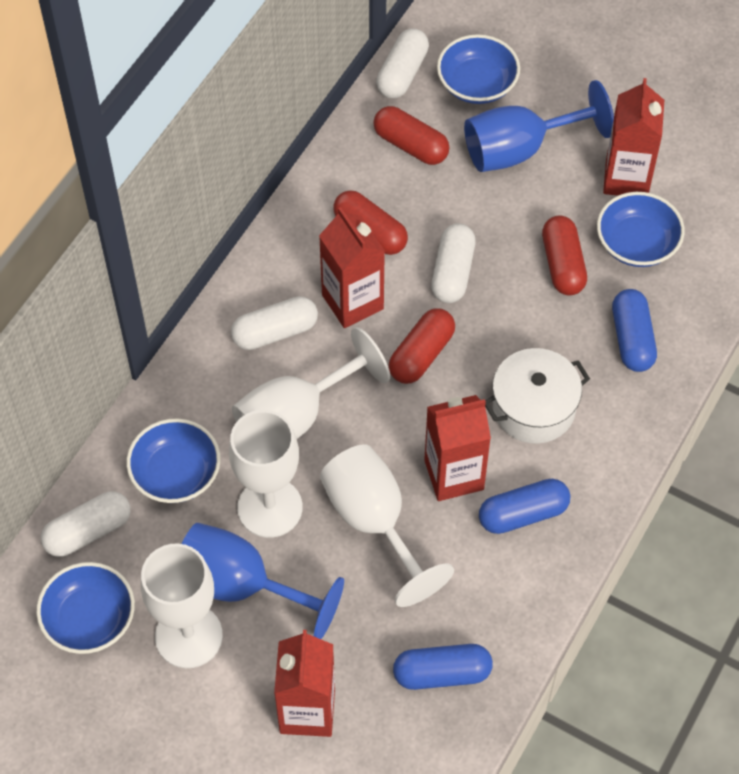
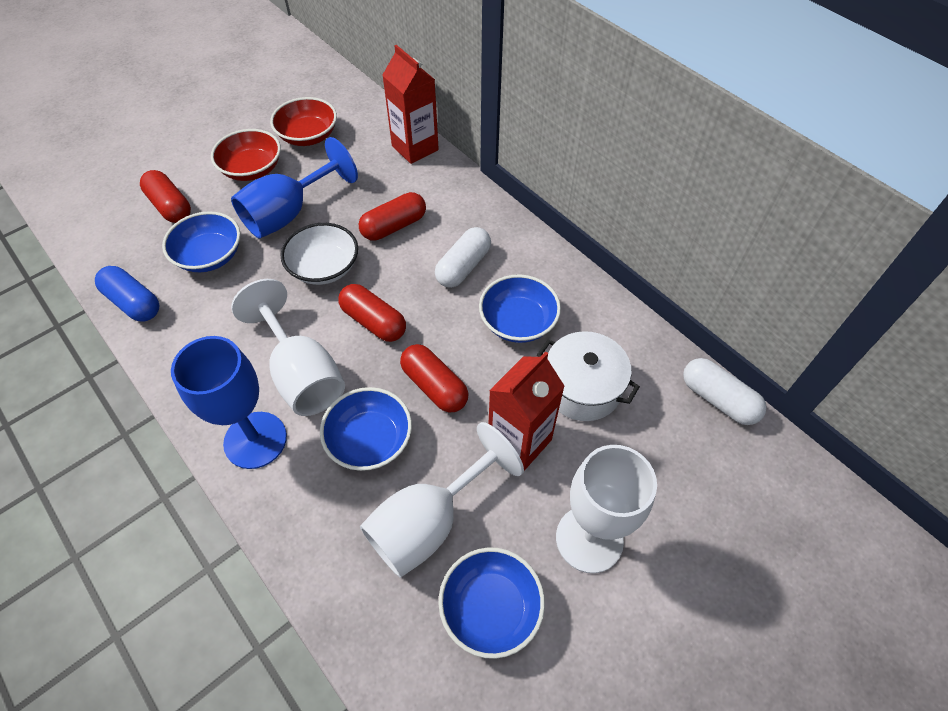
blue capsule: 3 -> 1
red bowl: 0 -> 2
red carton: 4 -> 2
white bowl: 0 -> 1
white capsule: 4 -> 2
white goblet: 4 -> 3

